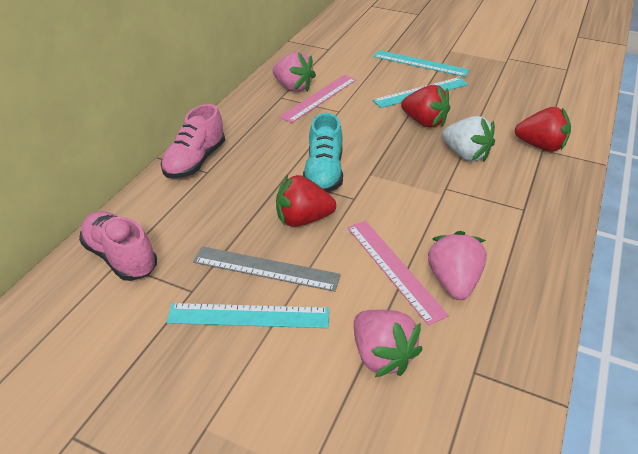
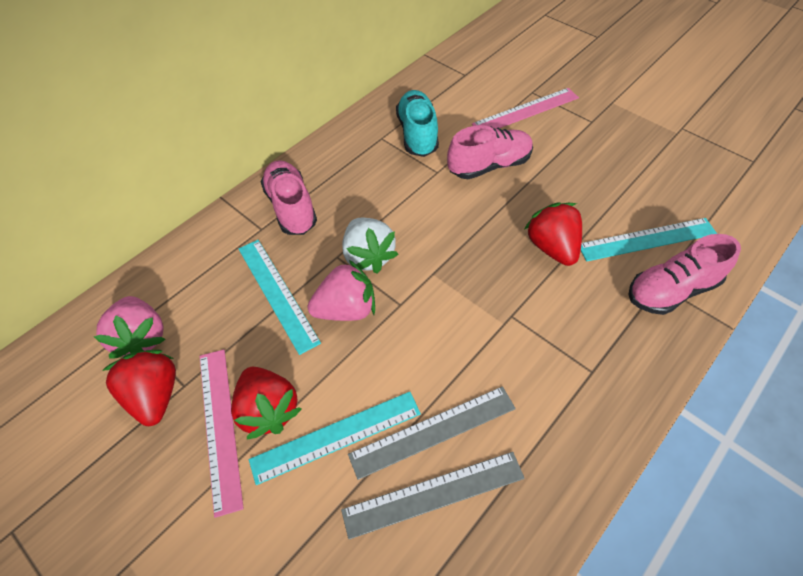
grey ruler: 1 -> 2
pink shoe: 2 -> 3
pink strawberry: 3 -> 2

